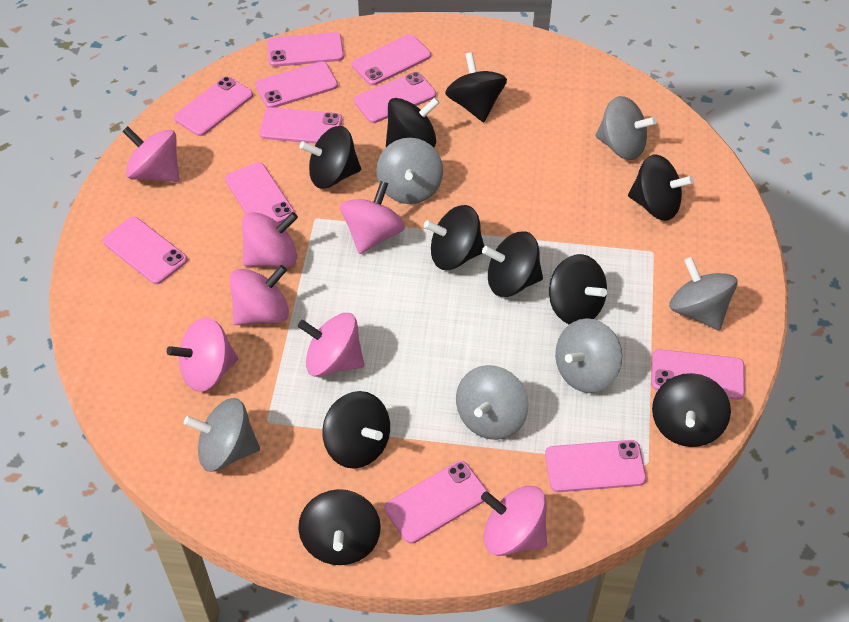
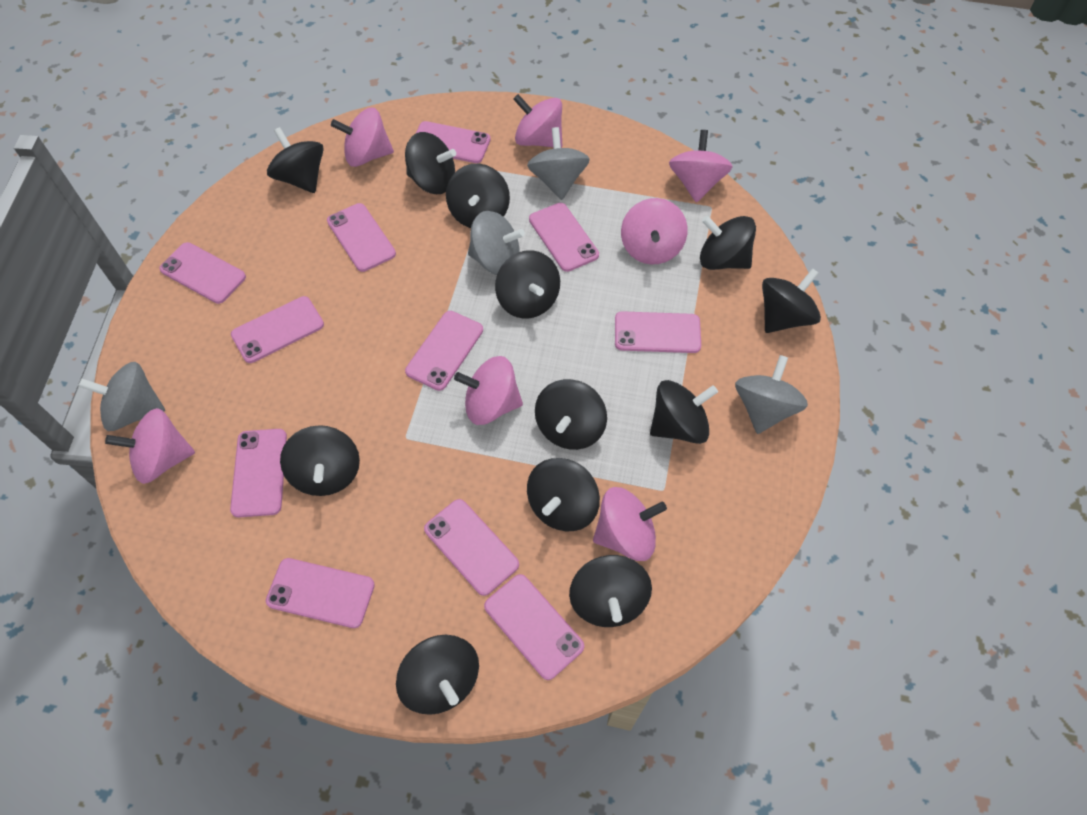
black spinning top: 10 -> 12
grey spinning top: 6 -> 4

